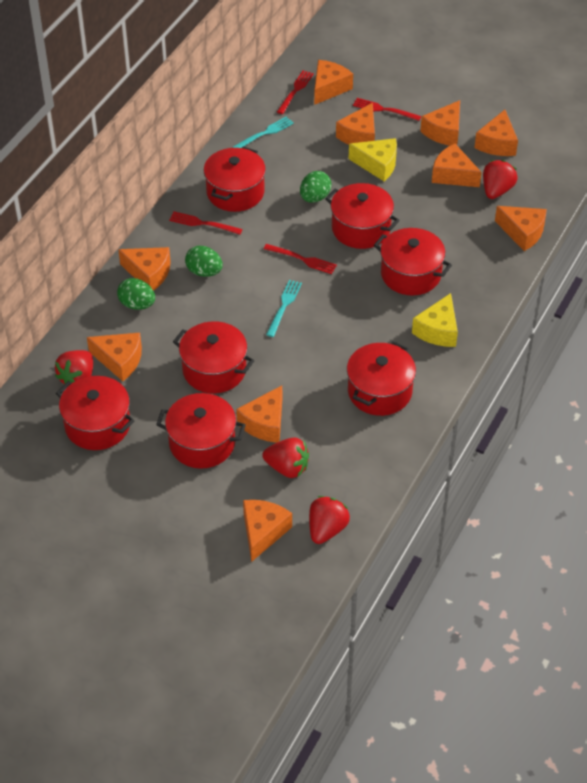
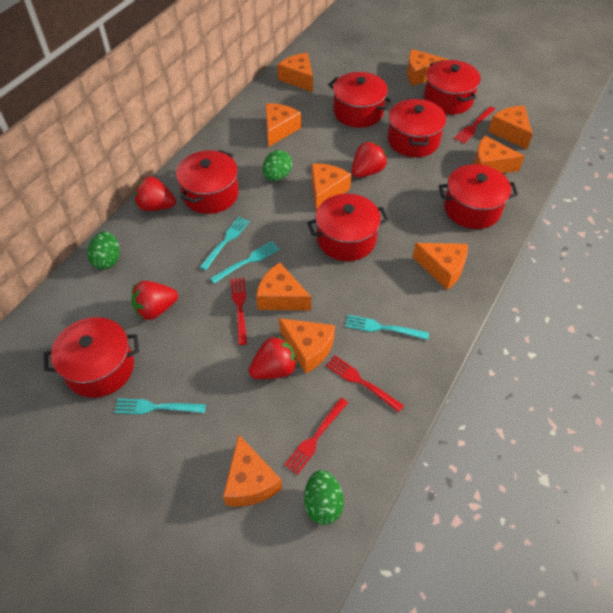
turquoise fork: 2 -> 4
yellow cheese: 2 -> 0

